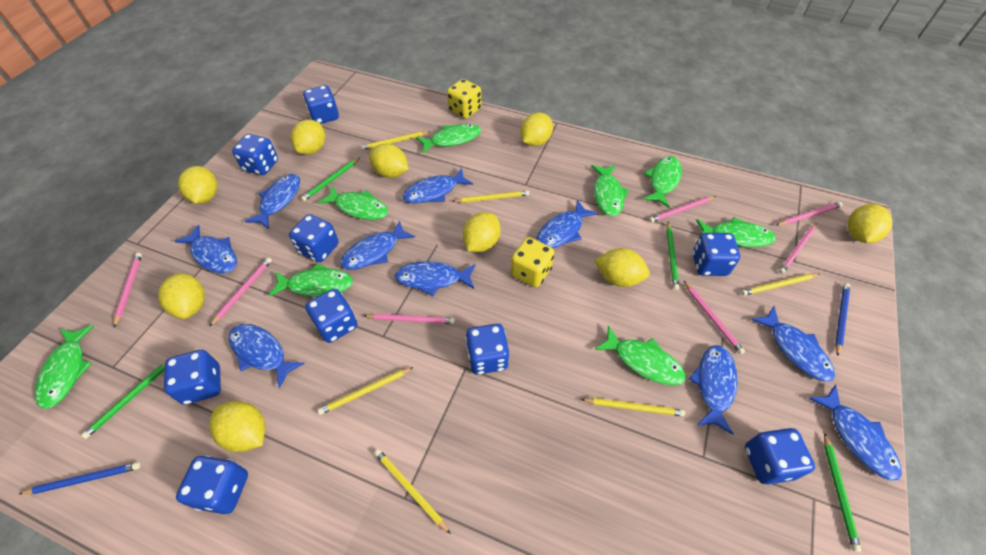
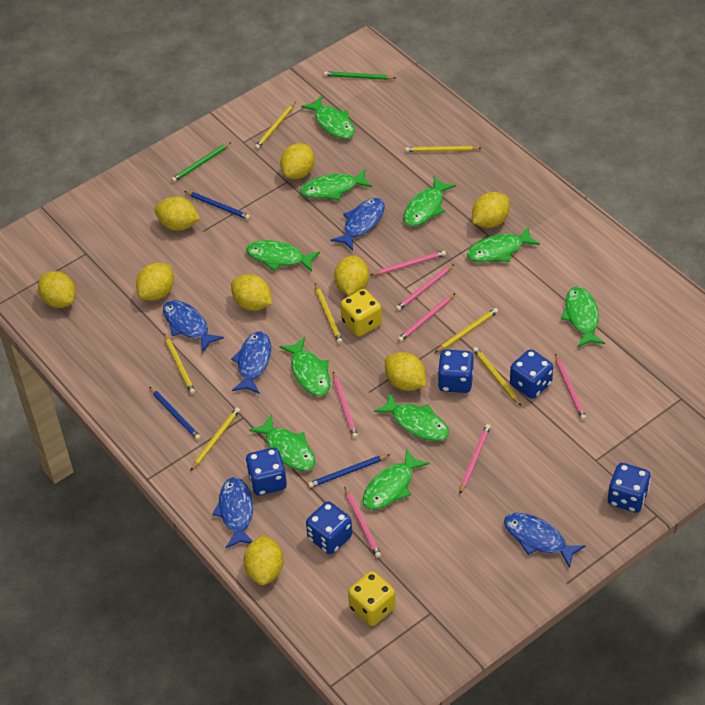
blue dice: 9 -> 5
blue fish: 10 -> 5
blue pencil: 2 -> 3
green fish: 8 -> 10
green pencil: 4 -> 2
yellow pencil: 6 -> 7

